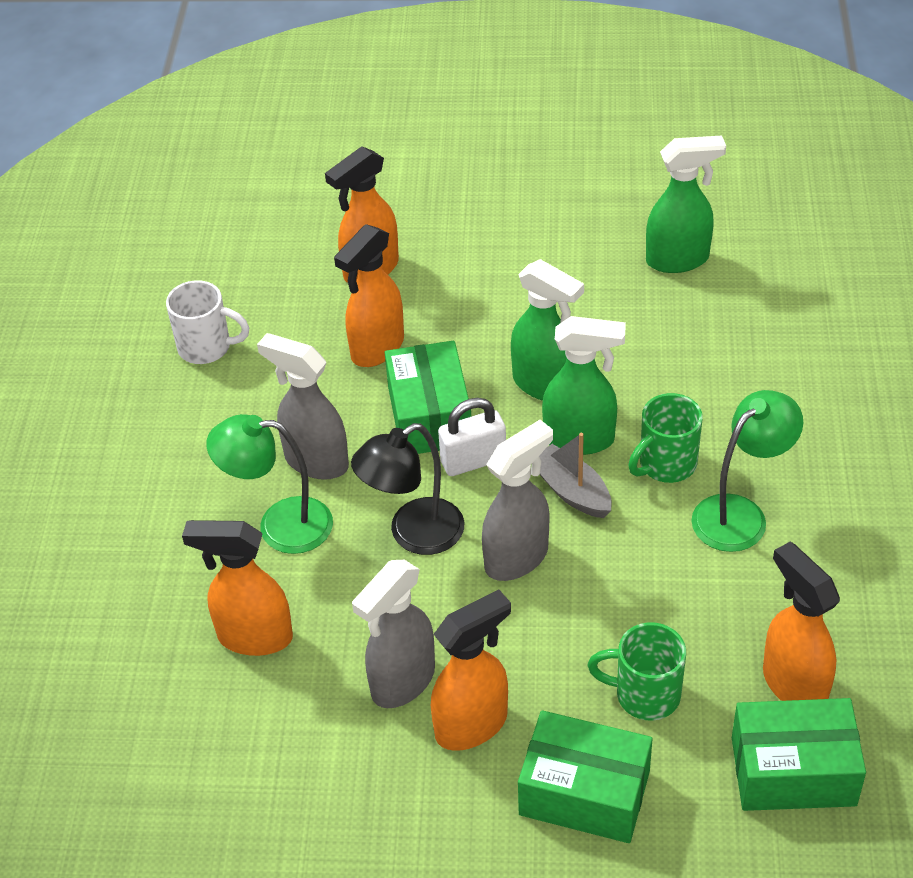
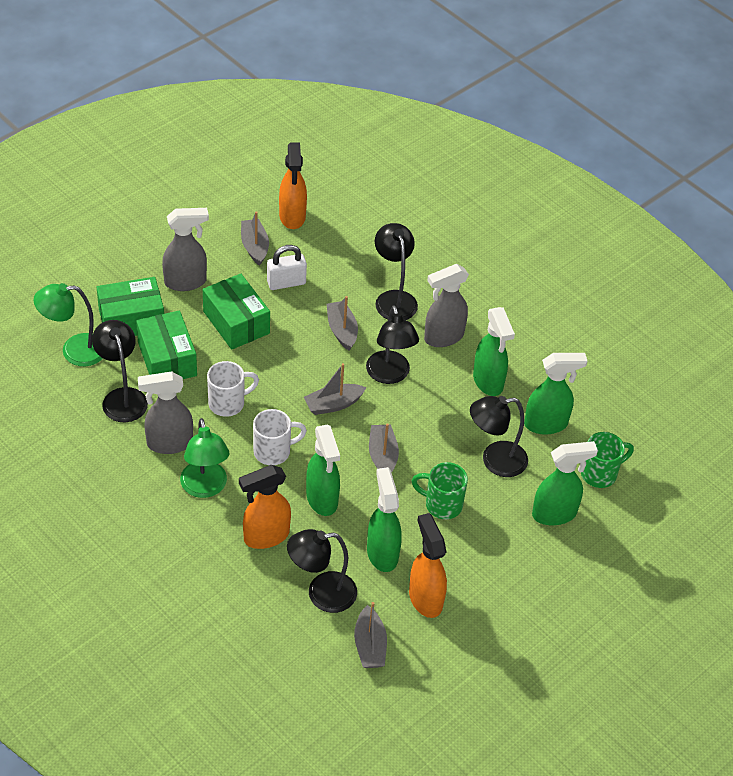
black lamp: 1 -> 5
green spray bottle: 3 -> 5
grey boat: 1 -> 5
orange spray bottle: 5 -> 3
white mug: 1 -> 2

